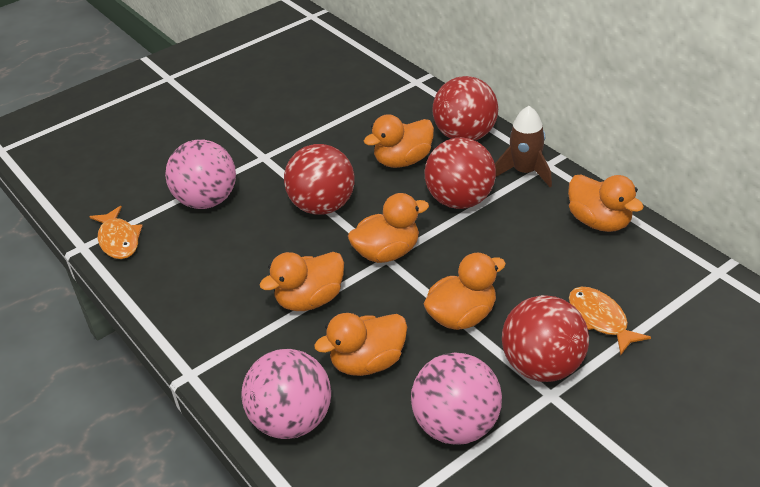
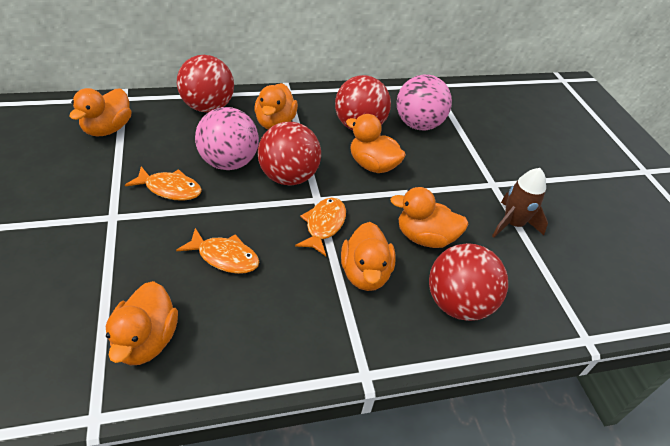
orange fish: 2 -> 3
pink ball: 3 -> 2

